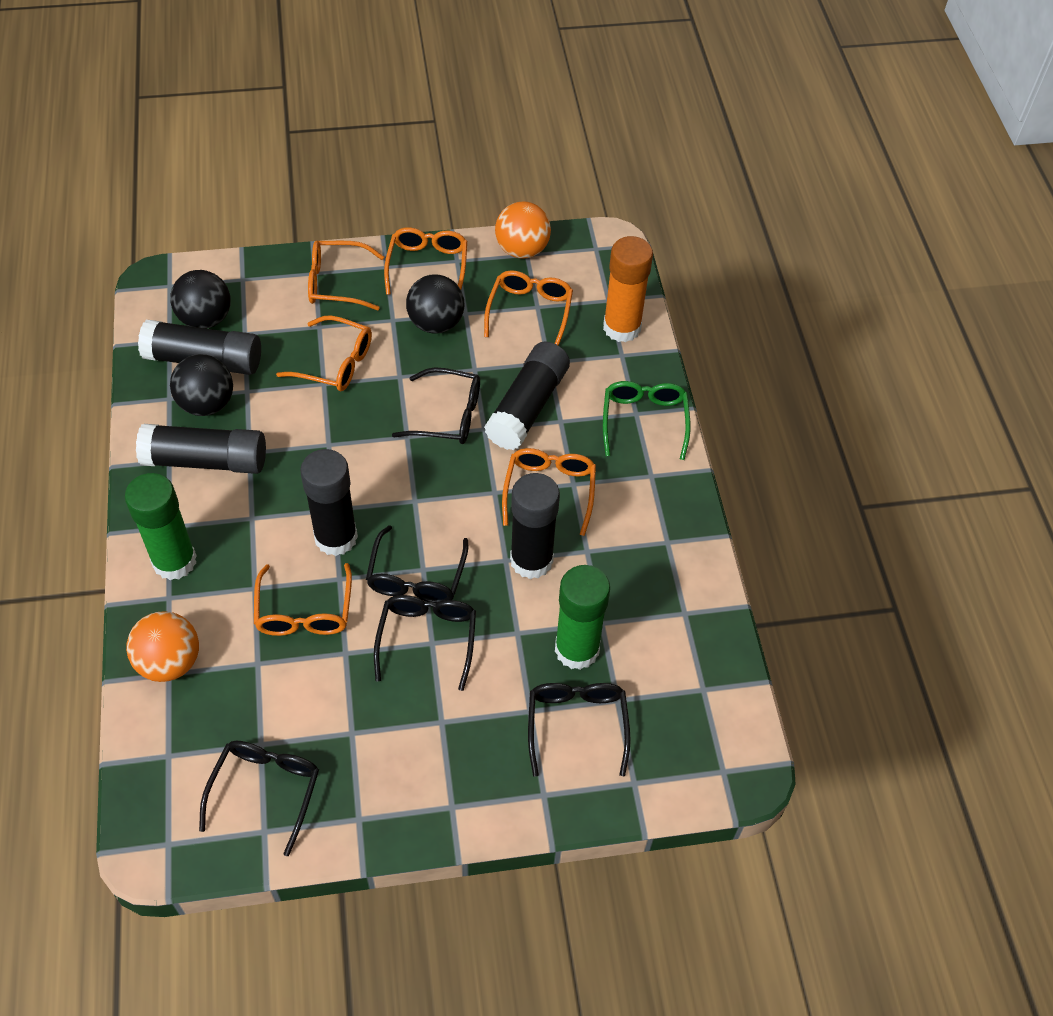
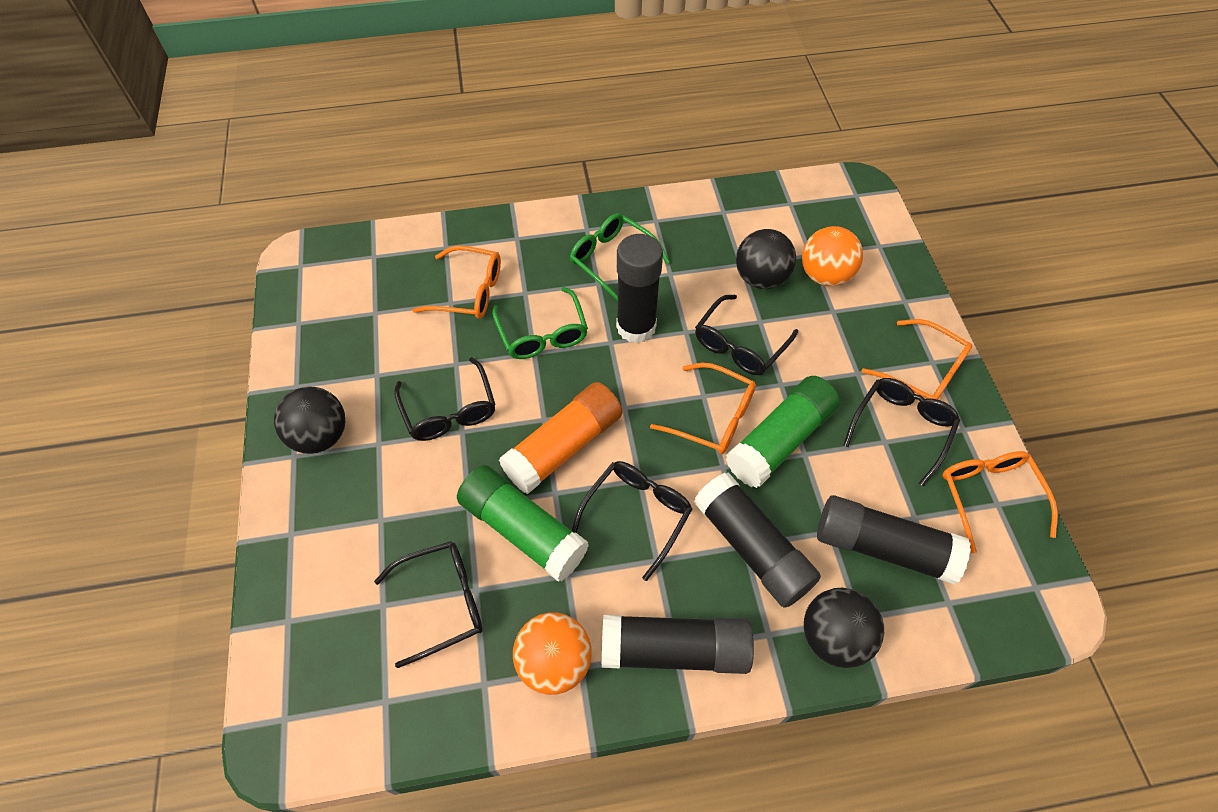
black glue stick: 5 -> 4
green glasses: 1 -> 2
orange glasses: 6 -> 4

